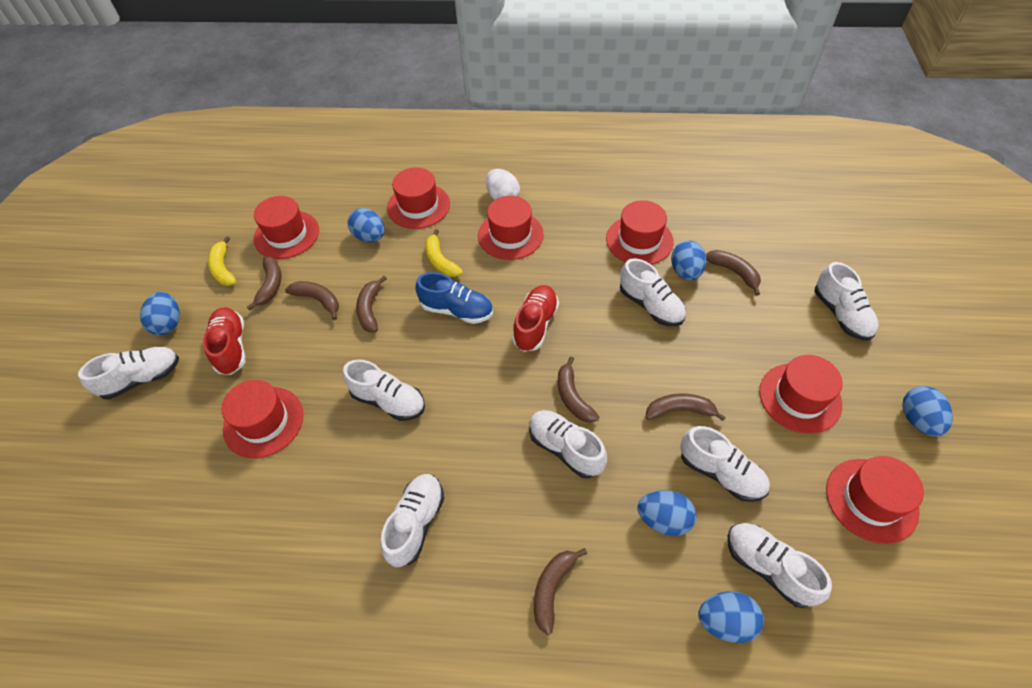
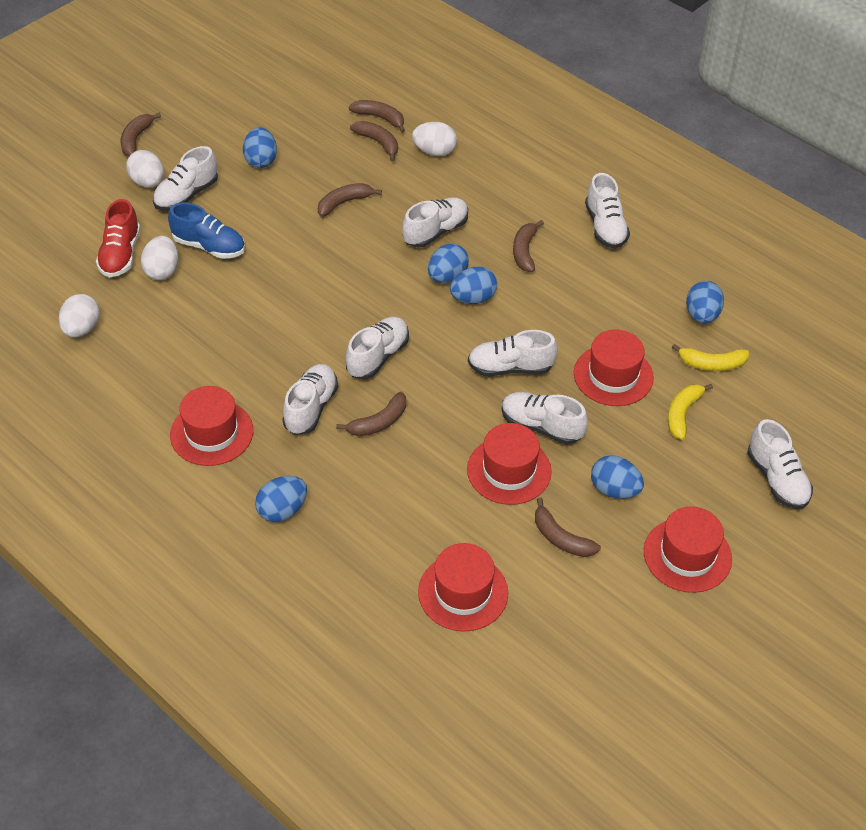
red hat: 7 -> 5
red shoe: 2 -> 1
white egg: 1 -> 4

